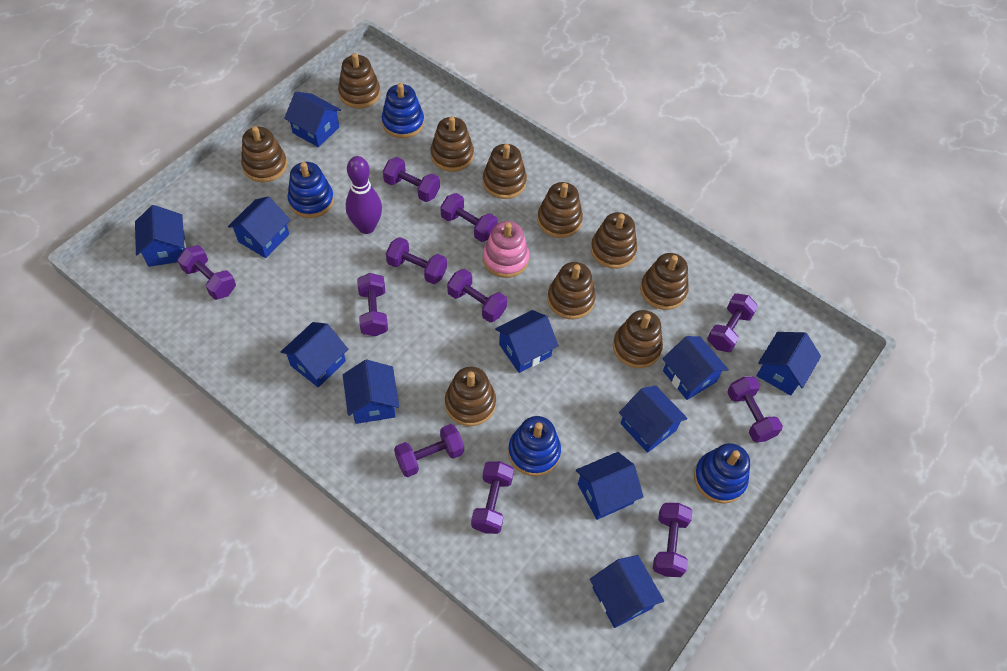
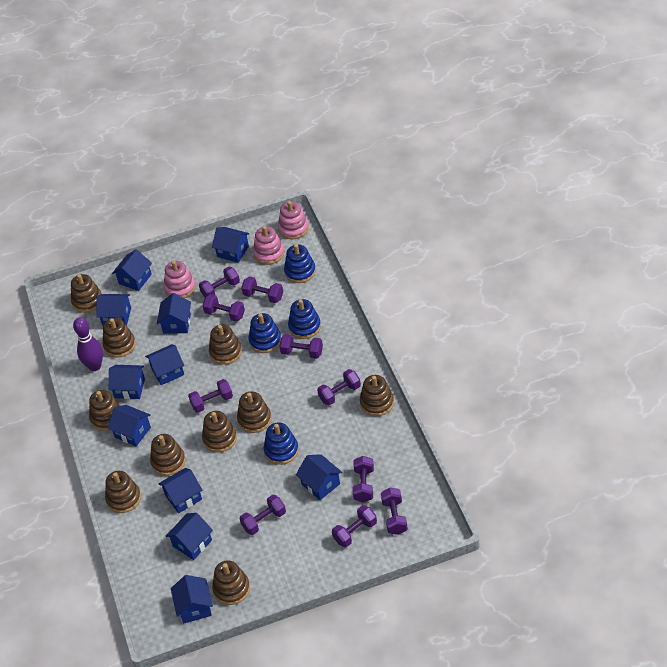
pink stacking toy: 1 -> 3
purple dumbbell: 11 -> 10

